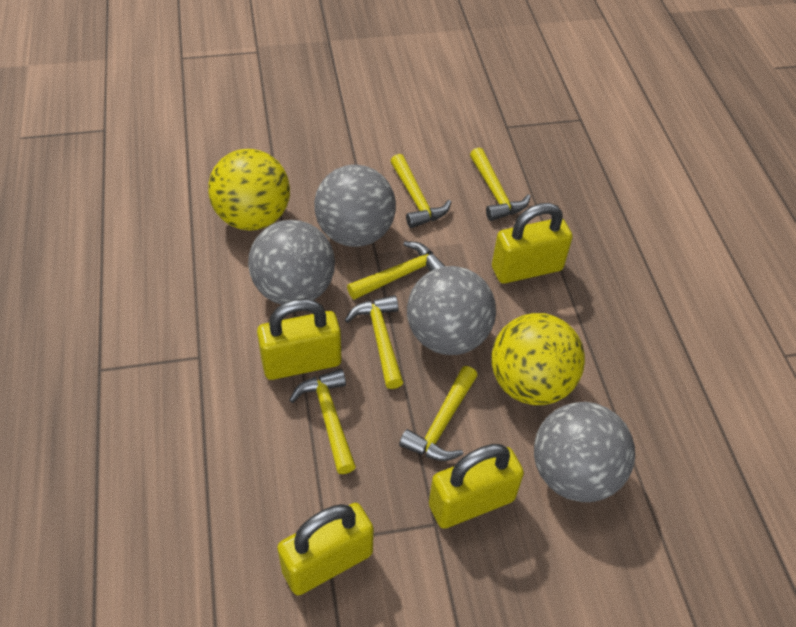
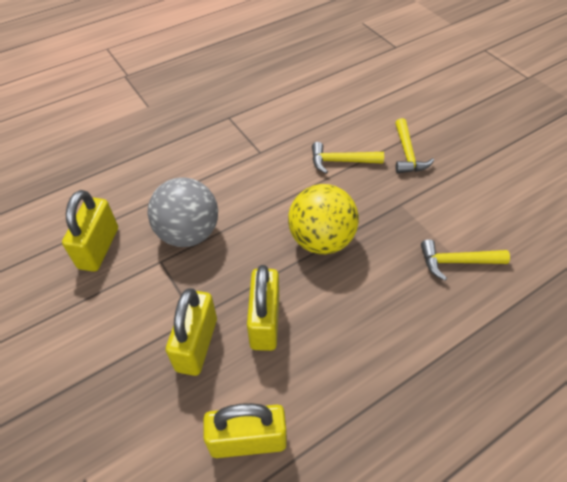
grey ball: 4 -> 1
yellow ball: 2 -> 1
yellow hammer: 6 -> 3

